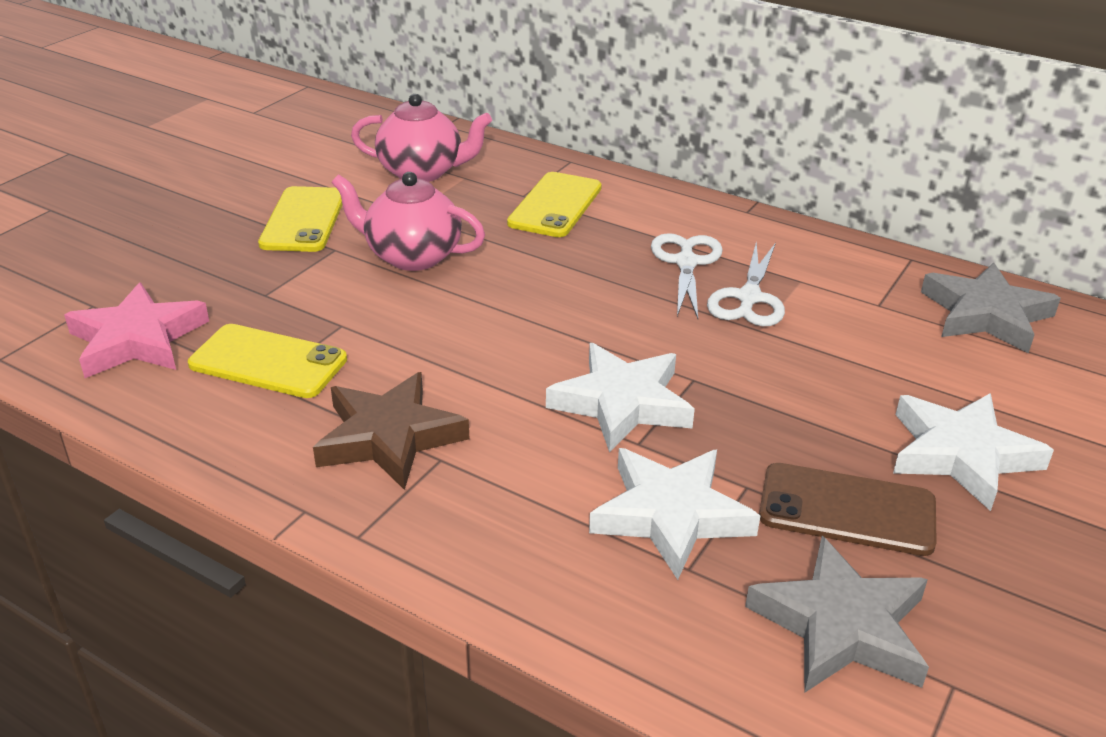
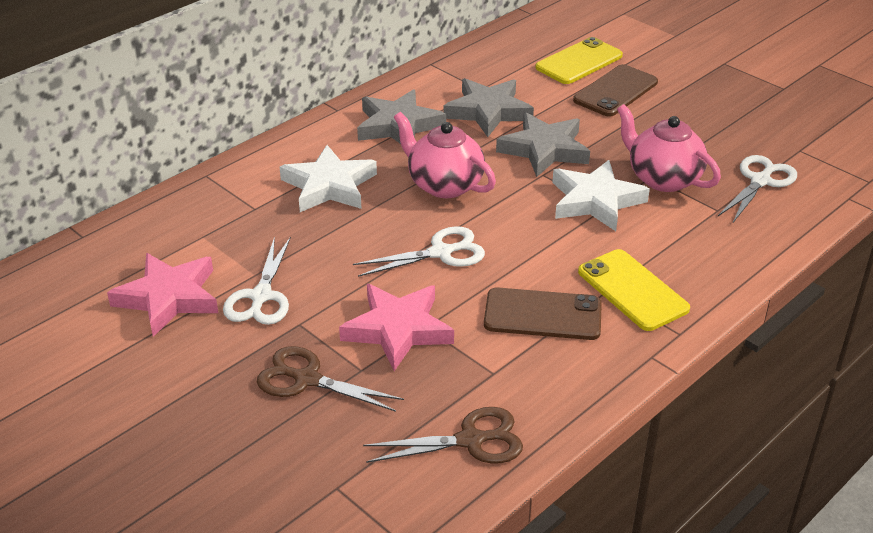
brown phone: 1 -> 2
brown scissors: 0 -> 2
brown star: 1 -> 0
grey star: 2 -> 3
pink star: 1 -> 2
white scissors: 2 -> 3
white star: 3 -> 2
yellow phone: 3 -> 2

